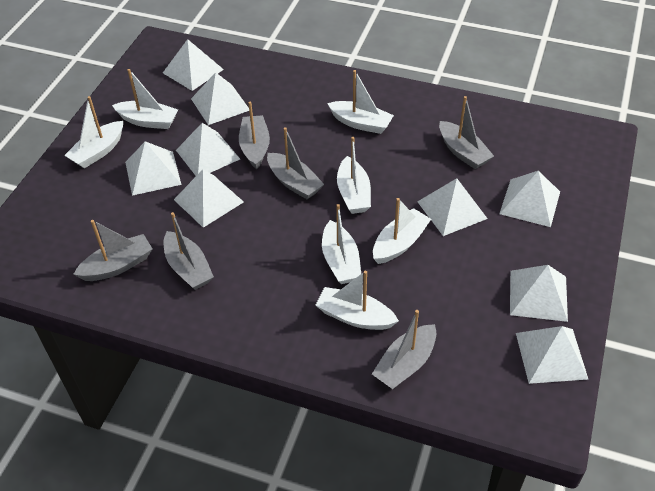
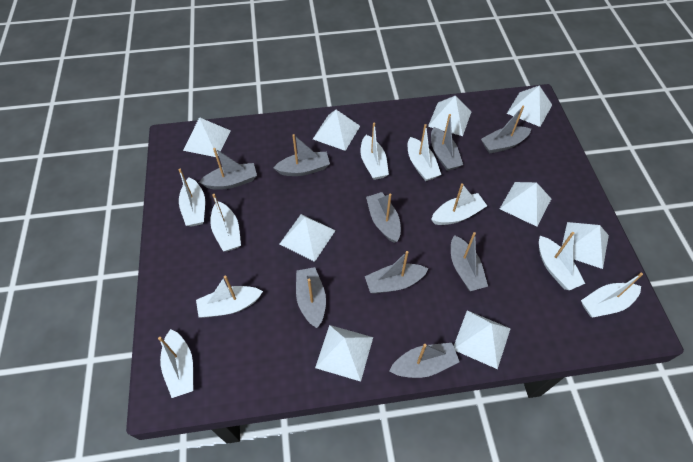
grey boat: 6 -> 9
white boat: 7 -> 9

